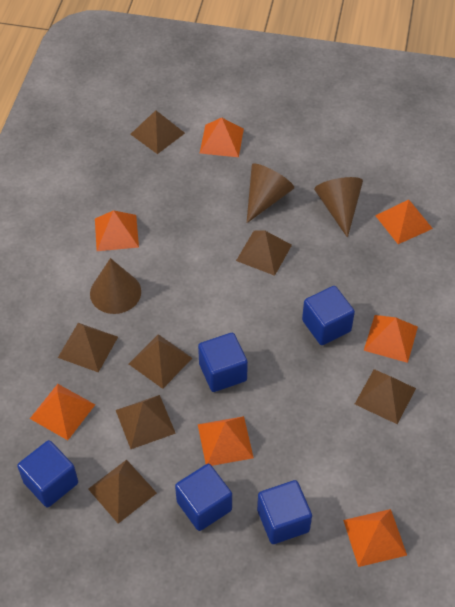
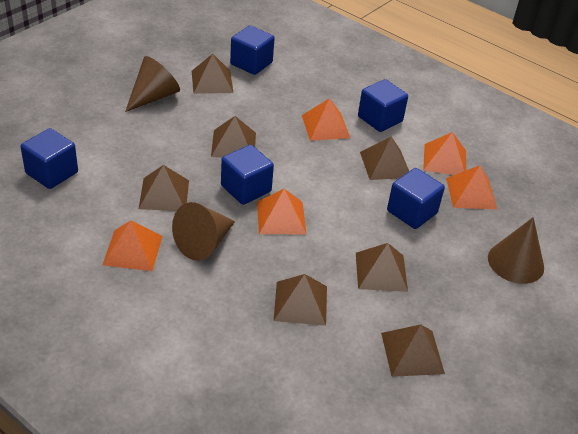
orange pyramid: 7 -> 5

